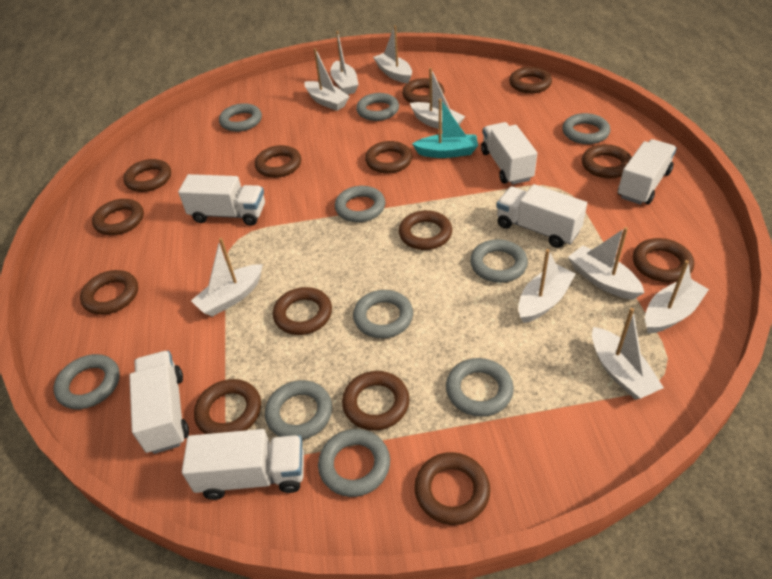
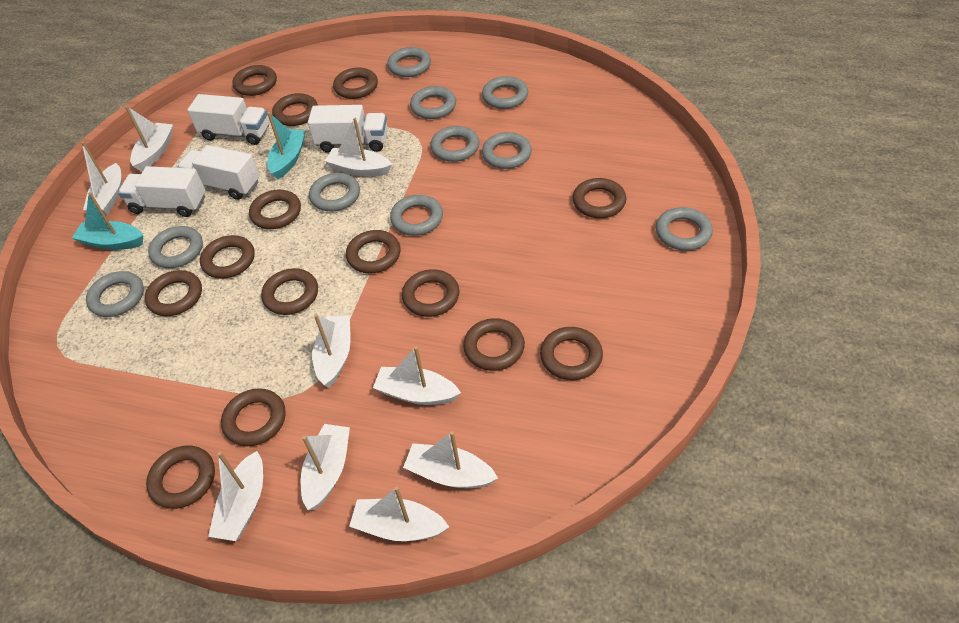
turquoise boat: 1 -> 2
white truck: 6 -> 4

